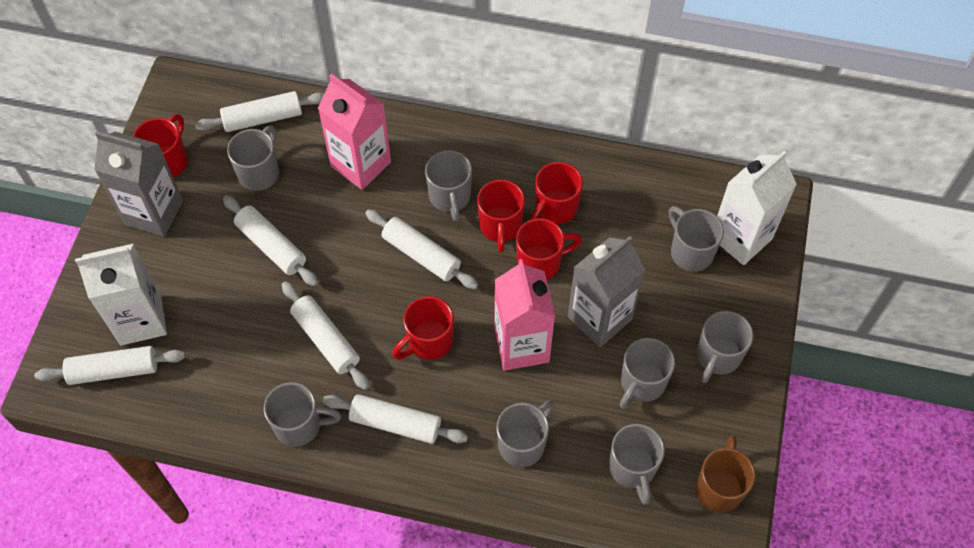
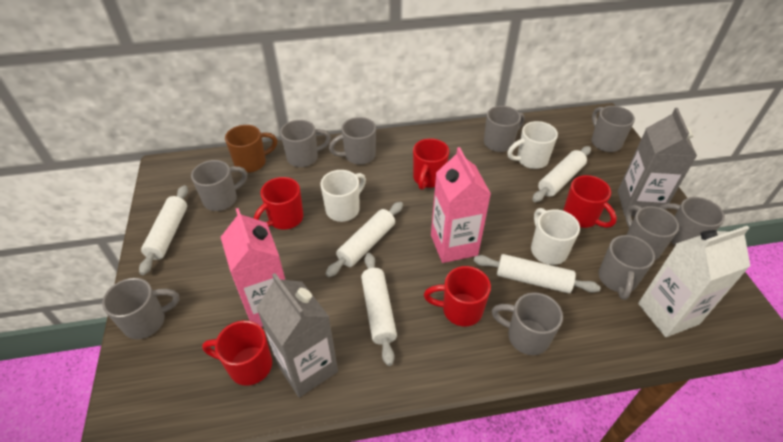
grey mug: 8 -> 10
white carton: 2 -> 1
white mug: 0 -> 3
white rolling pin: 6 -> 5

